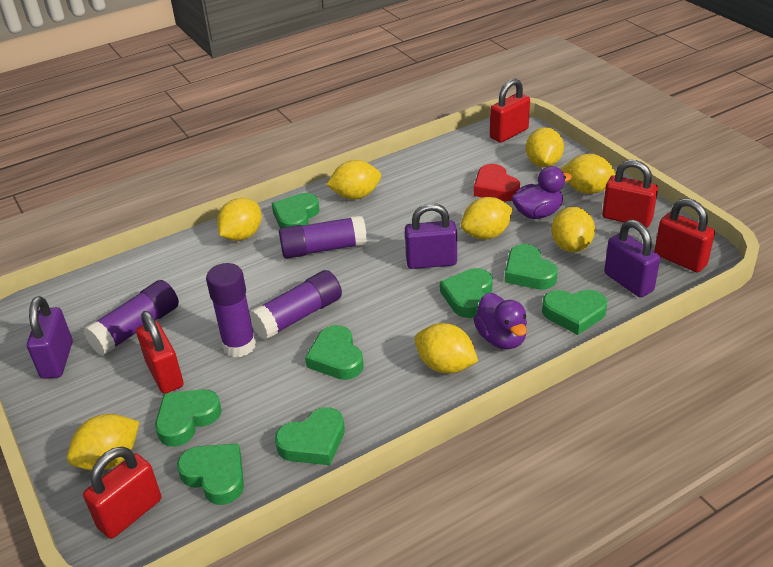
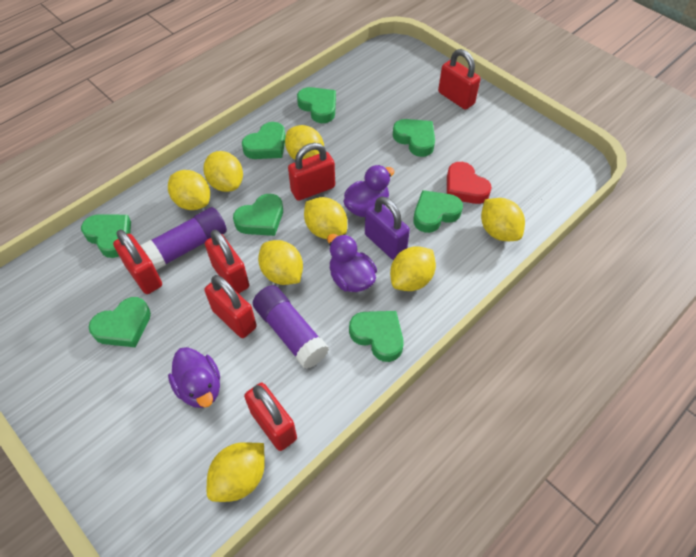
purple duck: 2 -> 3
purple glue stick: 4 -> 2
purple padlock: 3 -> 1
red padlock: 5 -> 6

